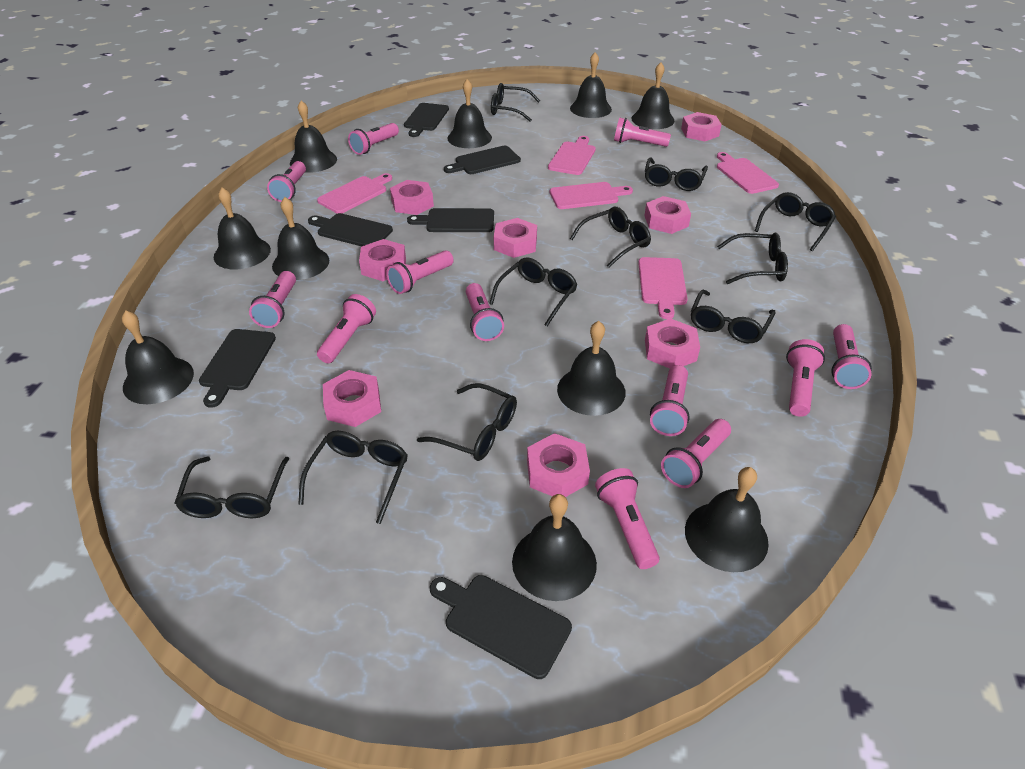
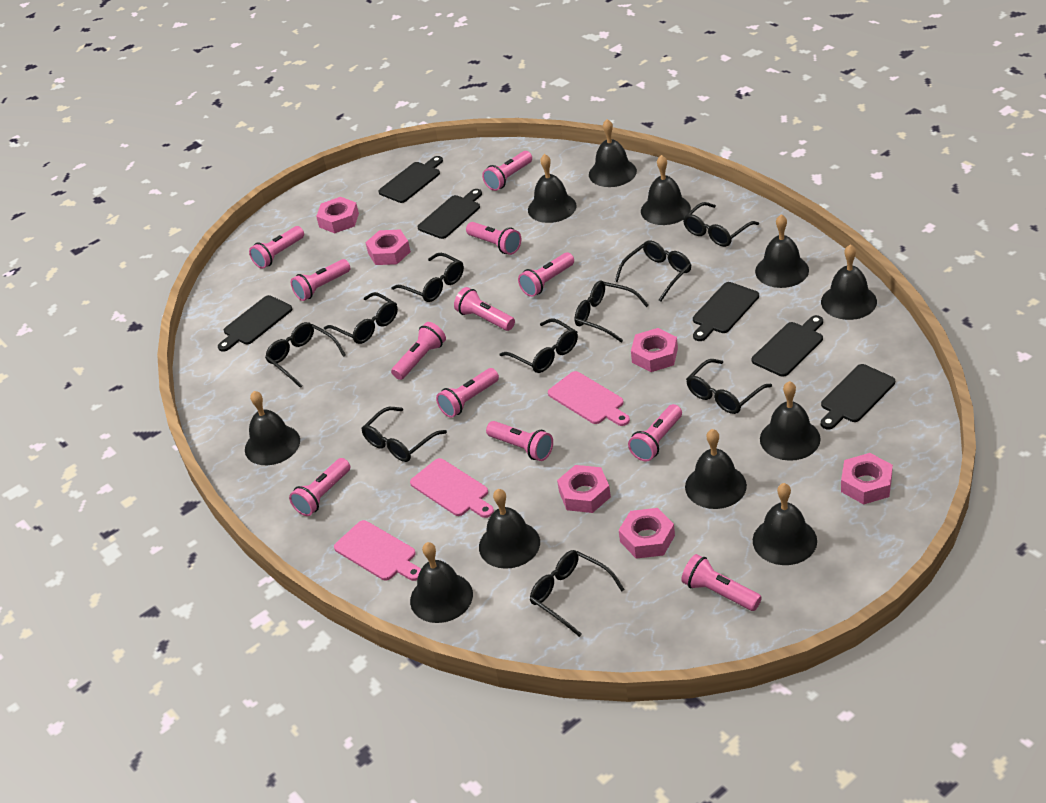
black bell: 10 -> 11
pink cutting board: 5 -> 3
pink nut: 8 -> 6

